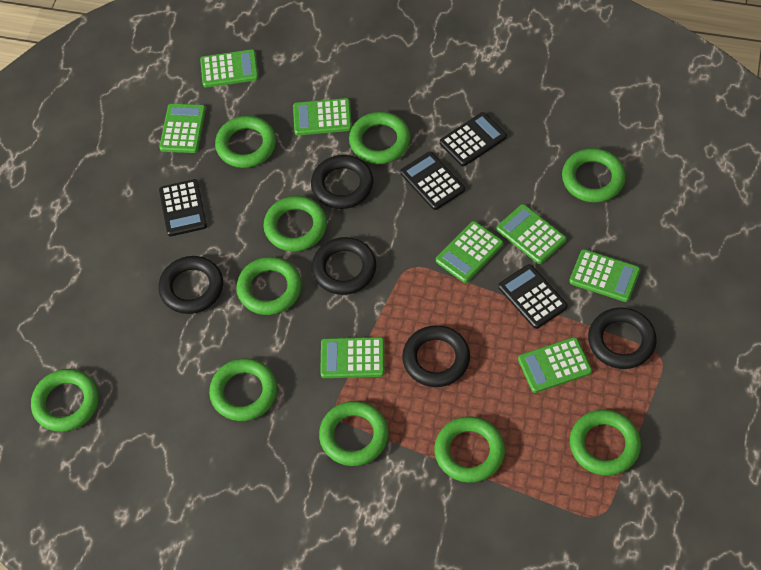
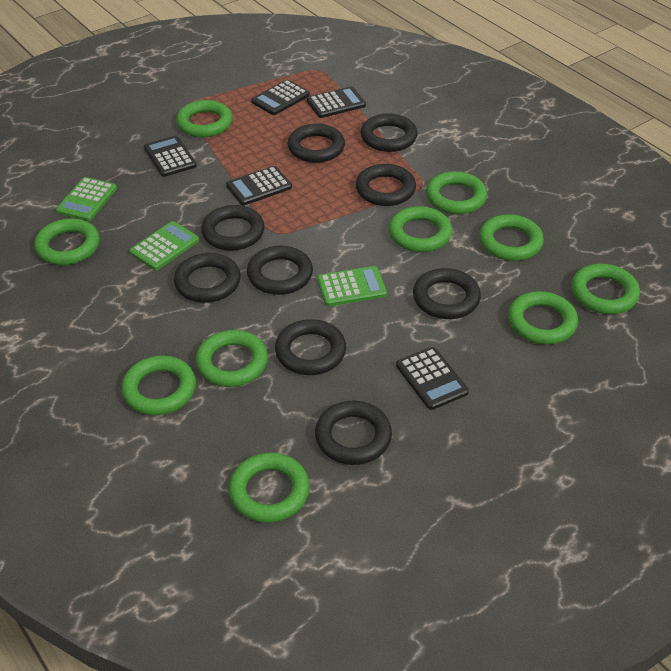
black calculator: 4 -> 5
black ring: 5 -> 9
green calculator: 8 -> 3

